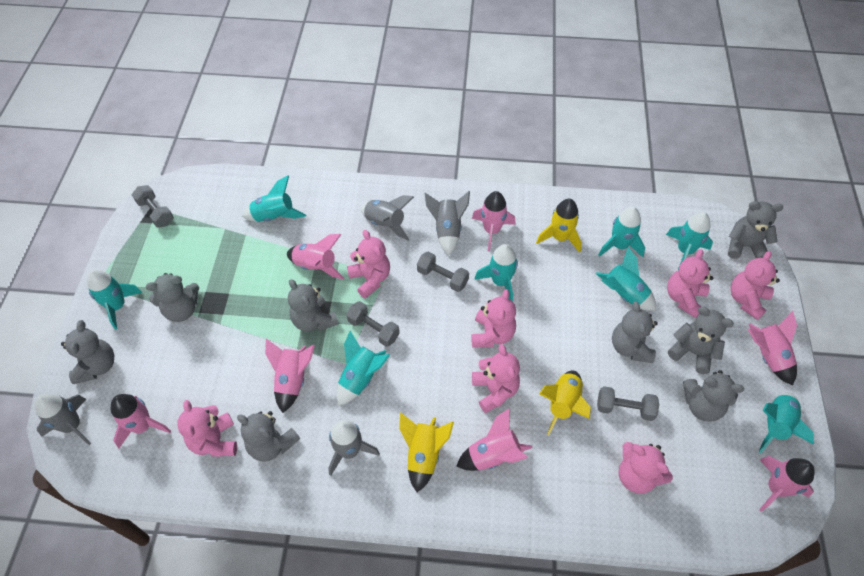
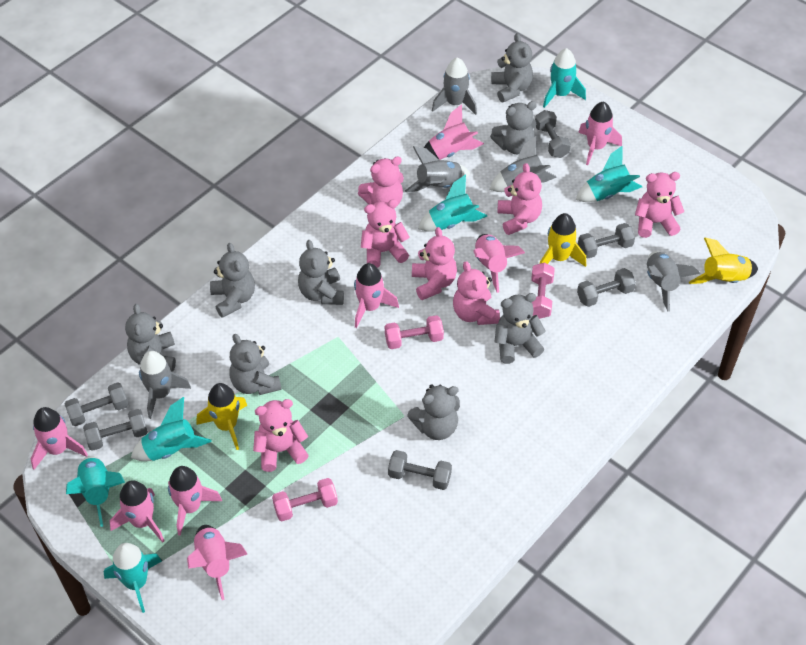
grey dumbbell: 4 -> 6
grey rocket: 4 -> 5
pink dumbbell: 0 -> 3
pink rocket: 7 -> 8
turquoise rocket: 8 -> 6

